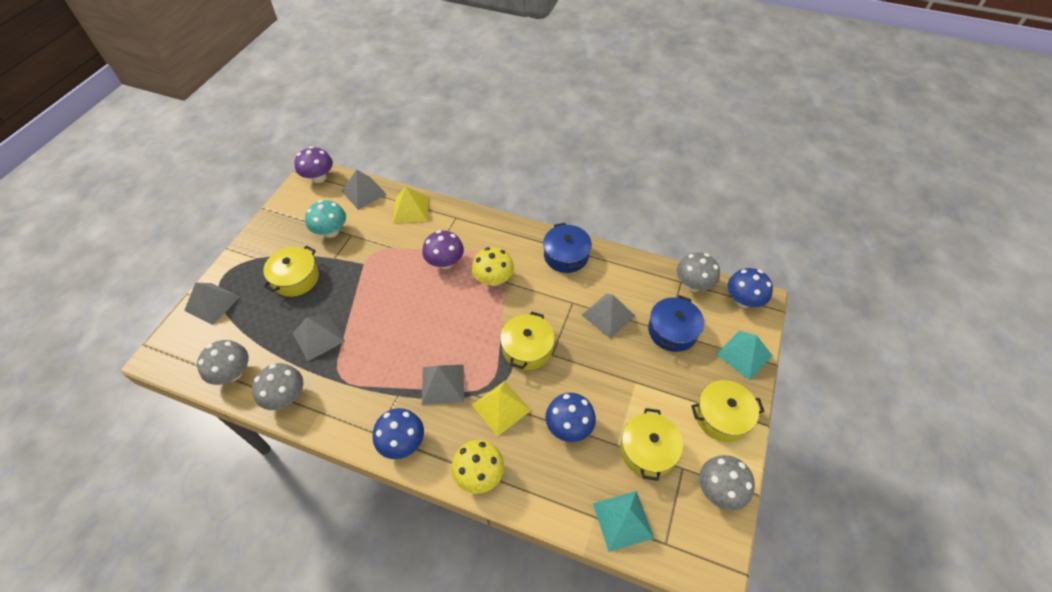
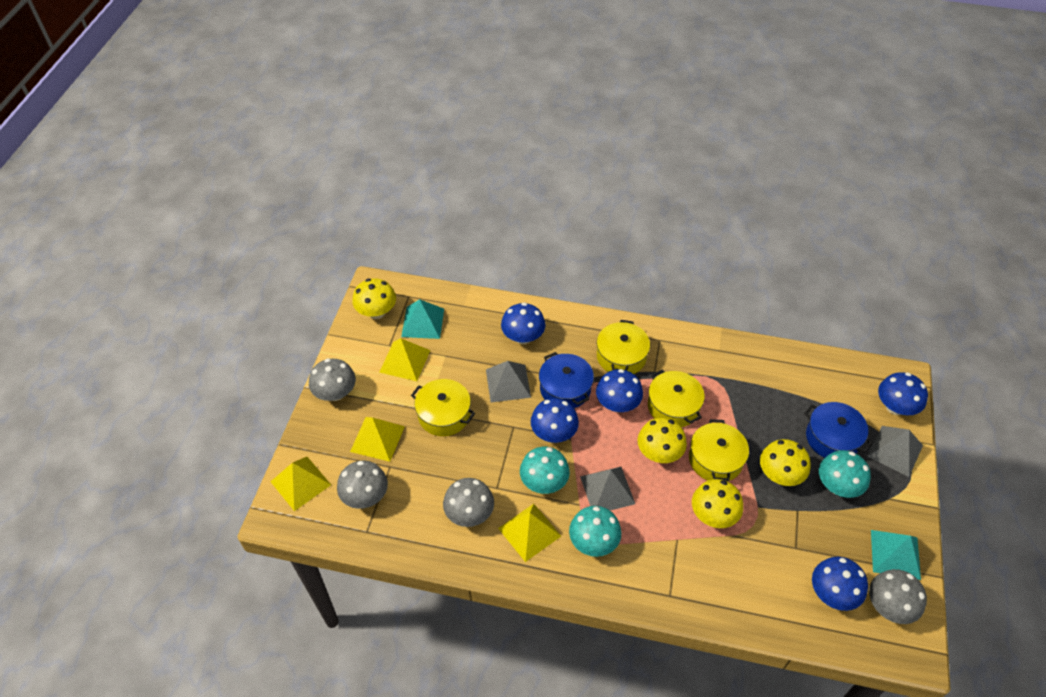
blue mushroom: 3 -> 5
grey pyramid: 5 -> 3
purple mushroom: 2 -> 0
turquoise mushroom: 1 -> 3
yellow mushroom: 2 -> 4
yellow pyramid: 2 -> 4

